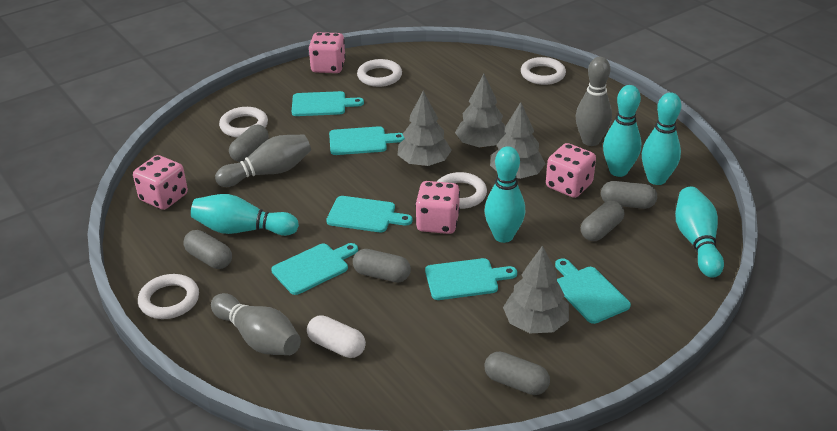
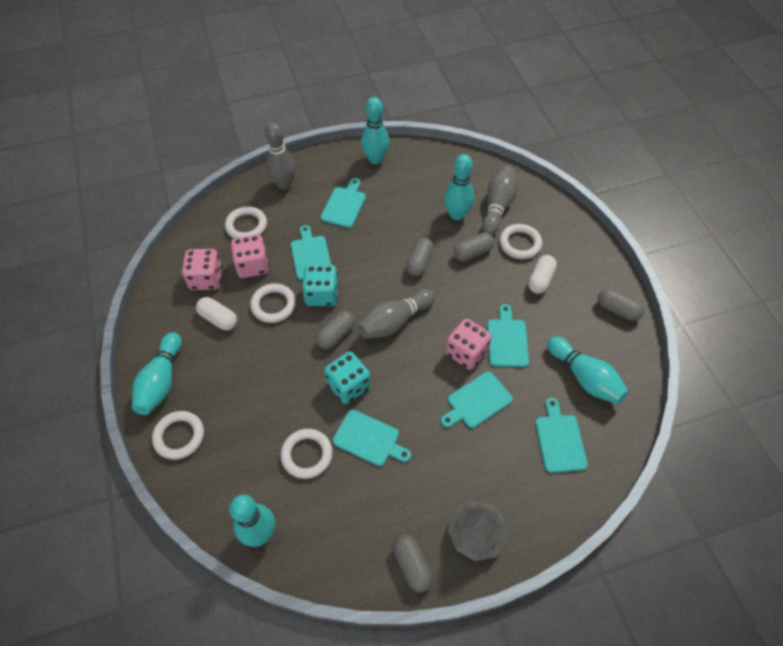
grey capsule: 6 -> 5
grey tree: 4 -> 1
pink dice: 4 -> 3
turquoise dice: 0 -> 2
white capsule: 1 -> 2

